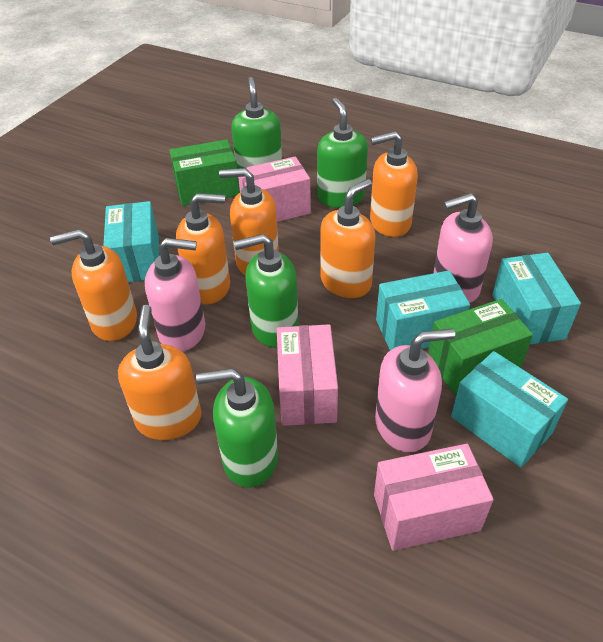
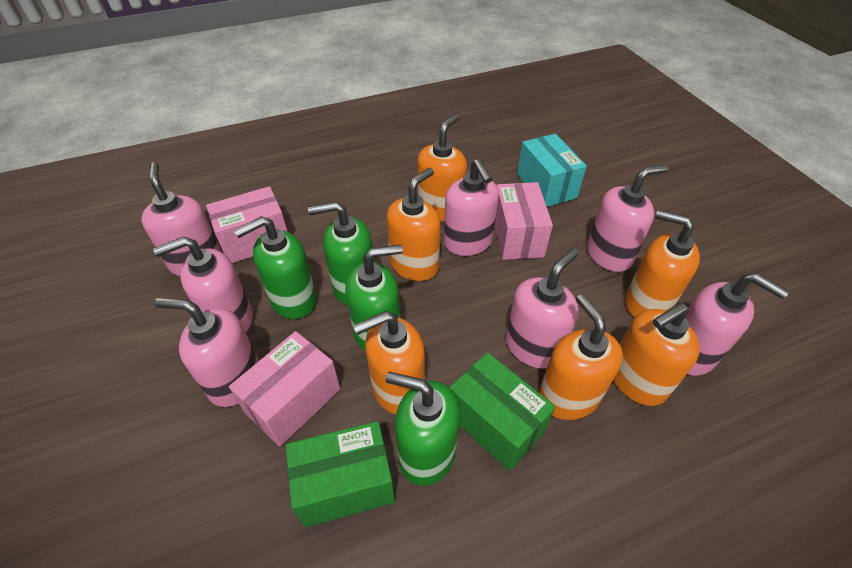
pink soap dispenser: 3 -> 7
turquoise box: 4 -> 1

